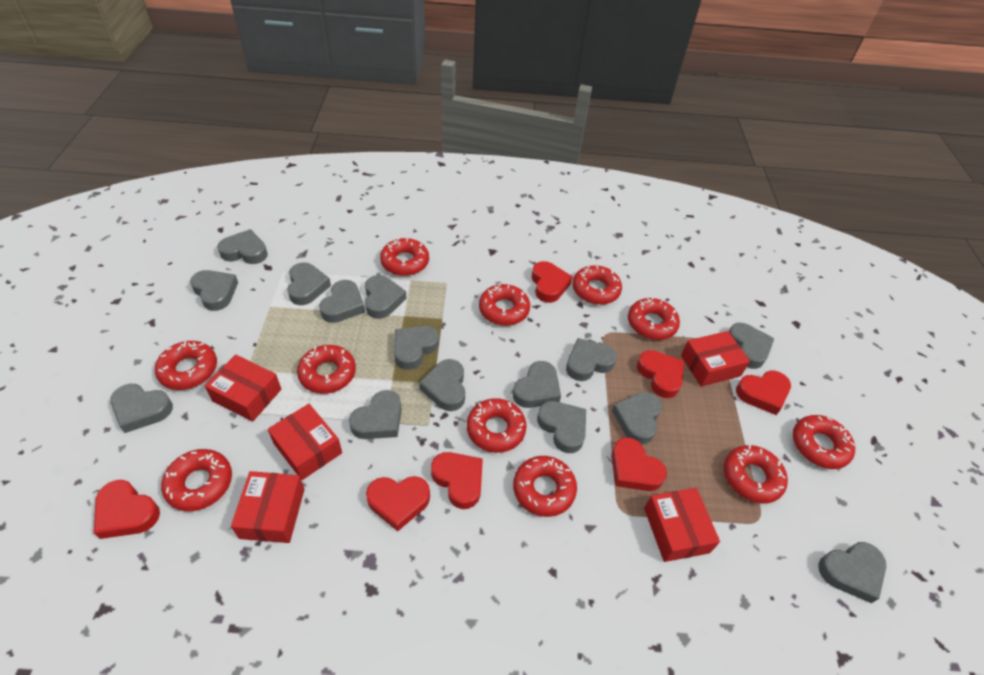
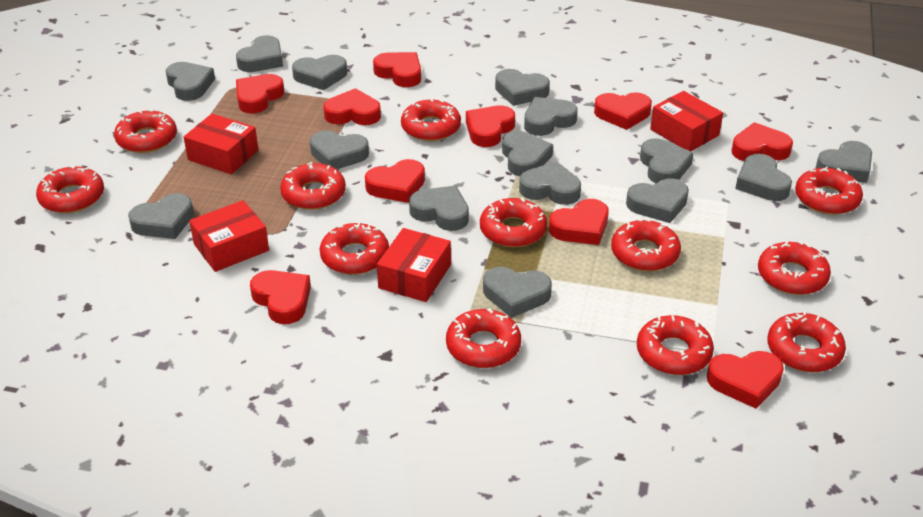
red box: 5 -> 4
red donut: 11 -> 12
red heart: 7 -> 10

